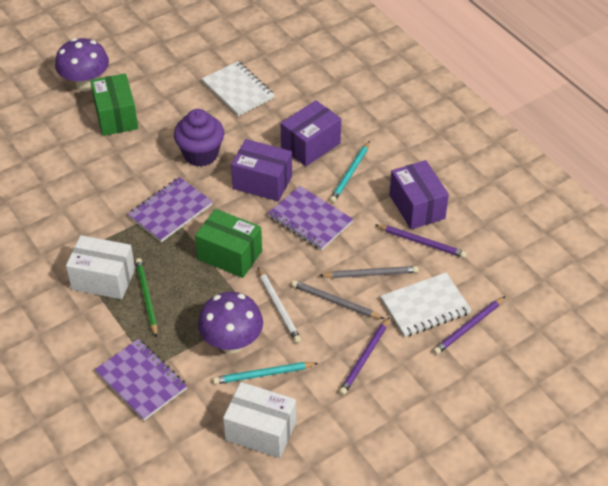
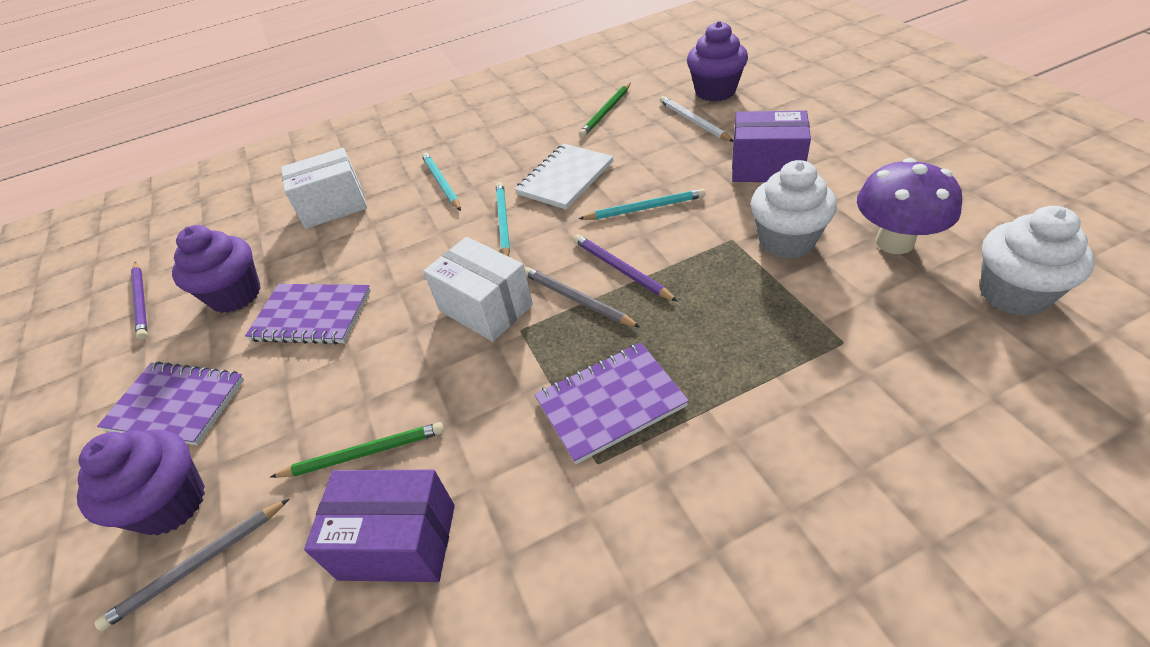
green box: 2 -> 0
green pencil: 1 -> 2
purple box: 3 -> 2
purple cupcake: 1 -> 3
purple mushroom: 2 -> 1
purple pencil: 3 -> 2
turquoise pencil: 2 -> 3
white cupcake: 0 -> 2
white notebook: 2 -> 1

